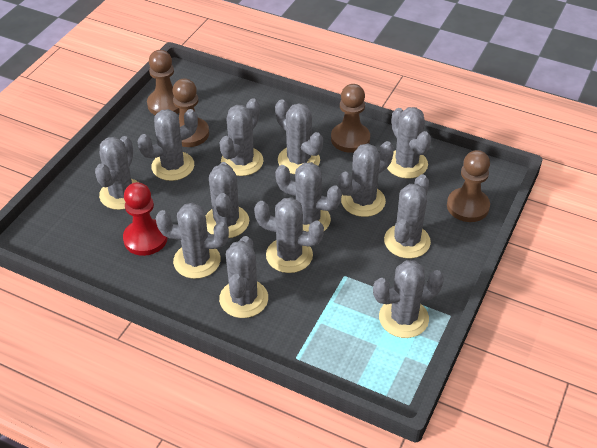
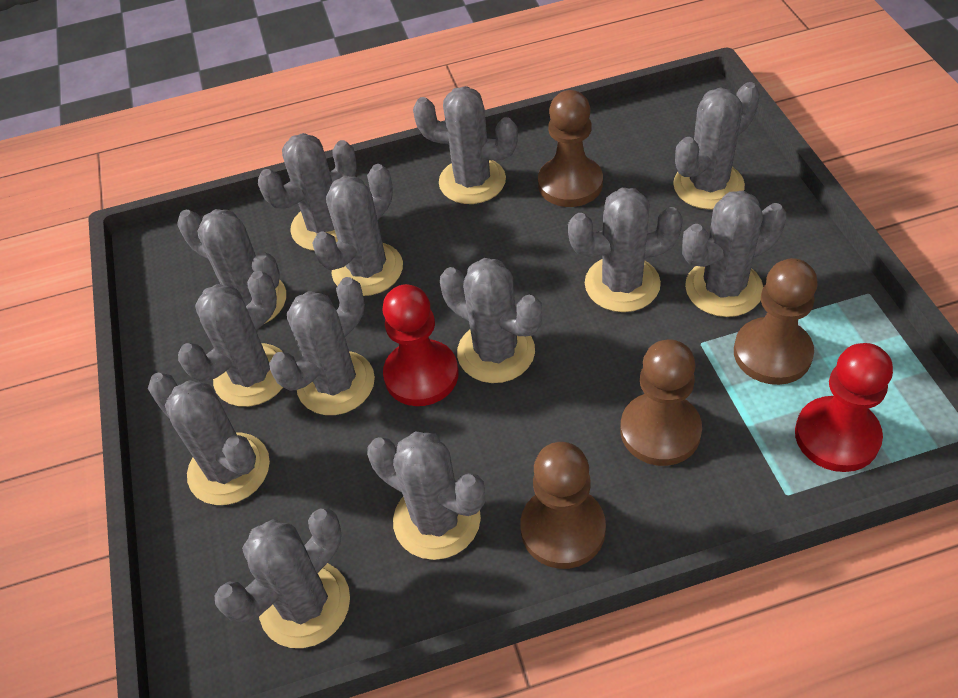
red pawn: 1 -> 2

